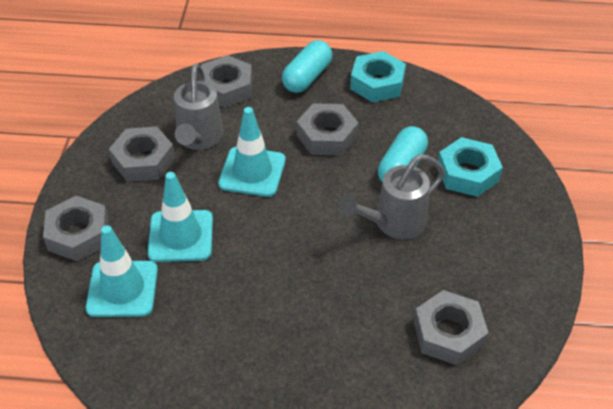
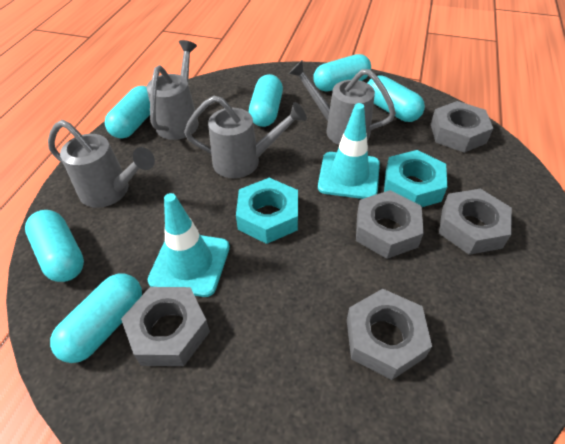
grey watering can: 2 -> 4
turquoise capsule: 2 -> 6
turquoise traffic cone: 3 -> 2

